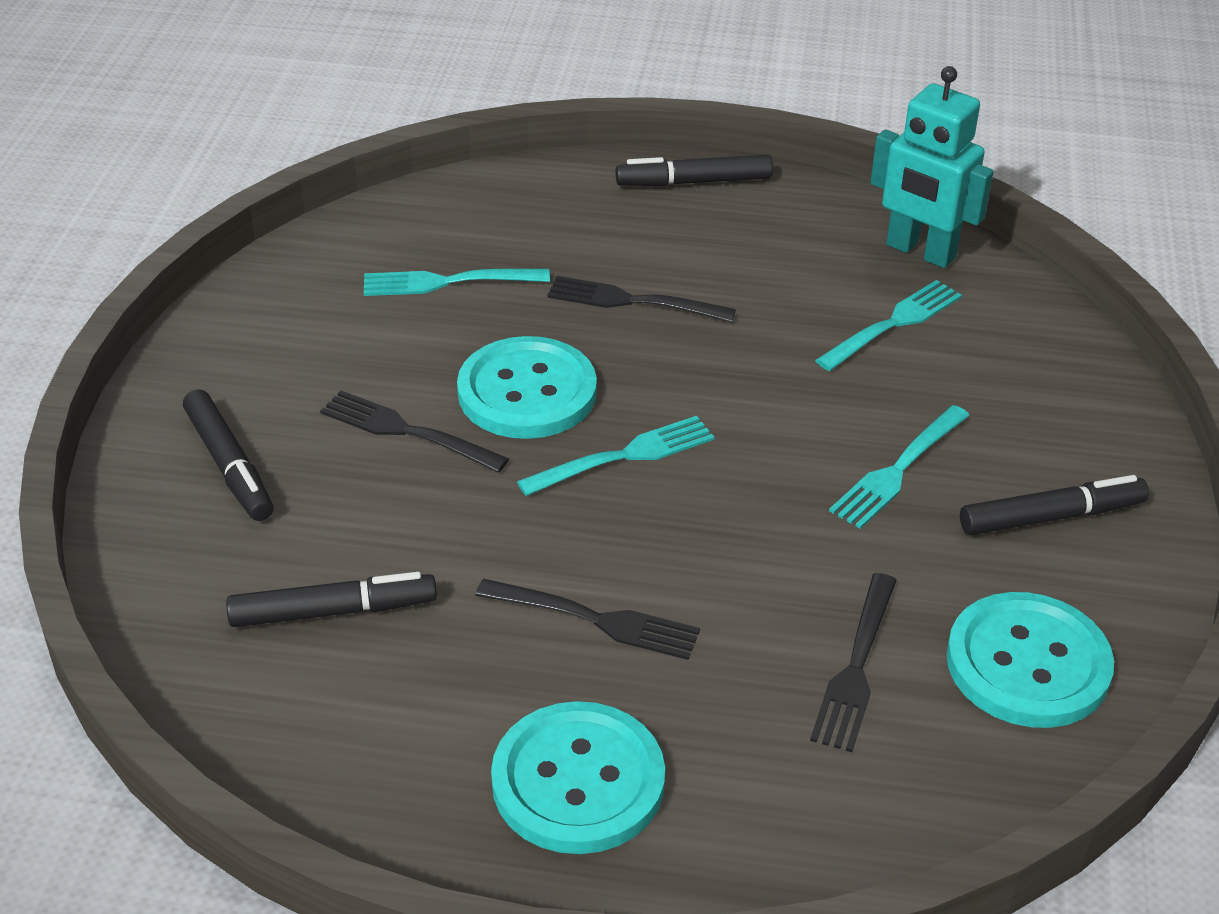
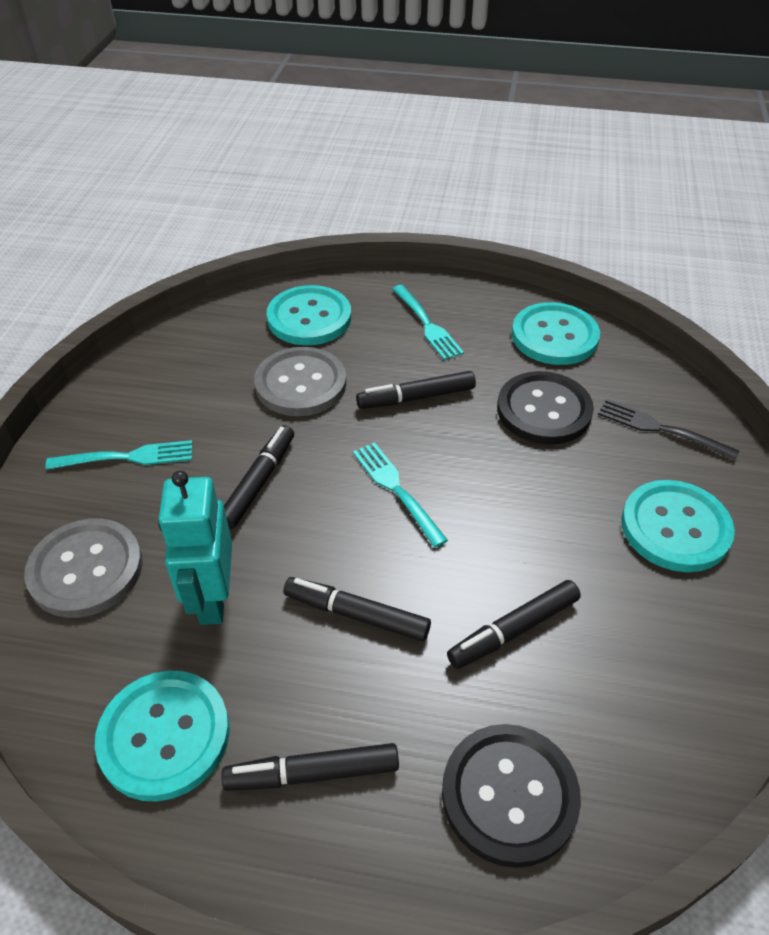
black button: 0 -> 2
black fork: 4 -> 1
black marker: 4 -> 5
grey button: 0 -> 2
turquoise button: 3 -> 4
turquoise fork: 4 -> 3

